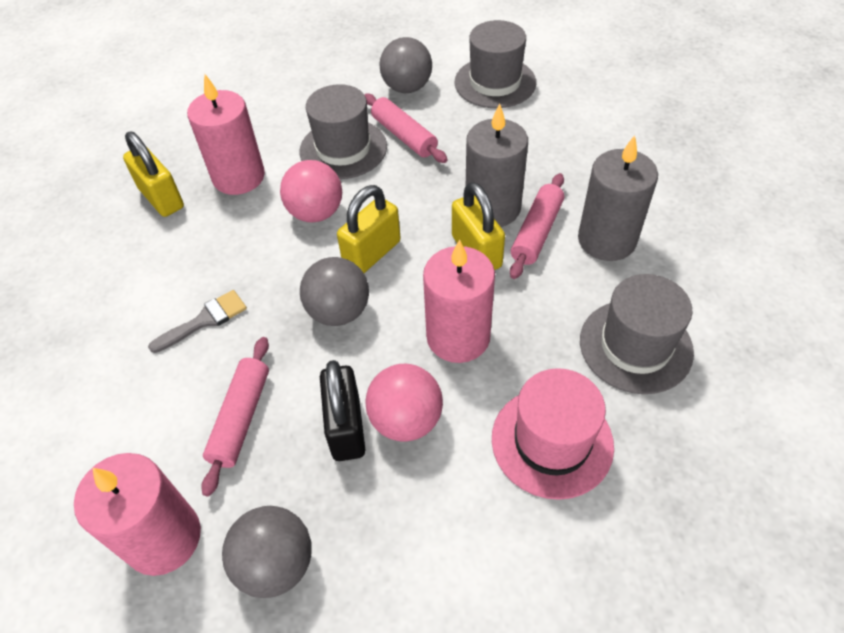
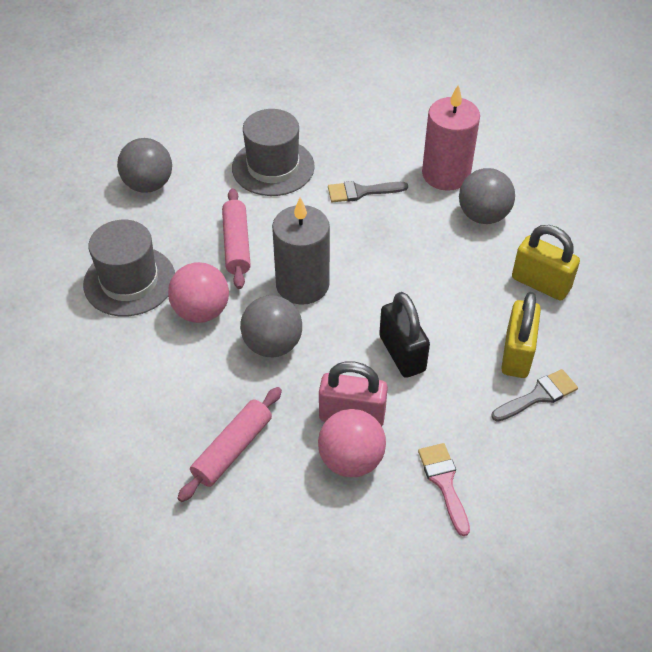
grey brush: 1 -> 2
grey candle: 2 -> 1
grey hat: 3 -> 2
pink brush: 0 -> 1
pink candle: 3 -> 1
pink hat: 1 -> 0
pink padlock: 0 -> 1
pink rolling pin: 3 -> 2
yellow padlock: 3 -> 2

